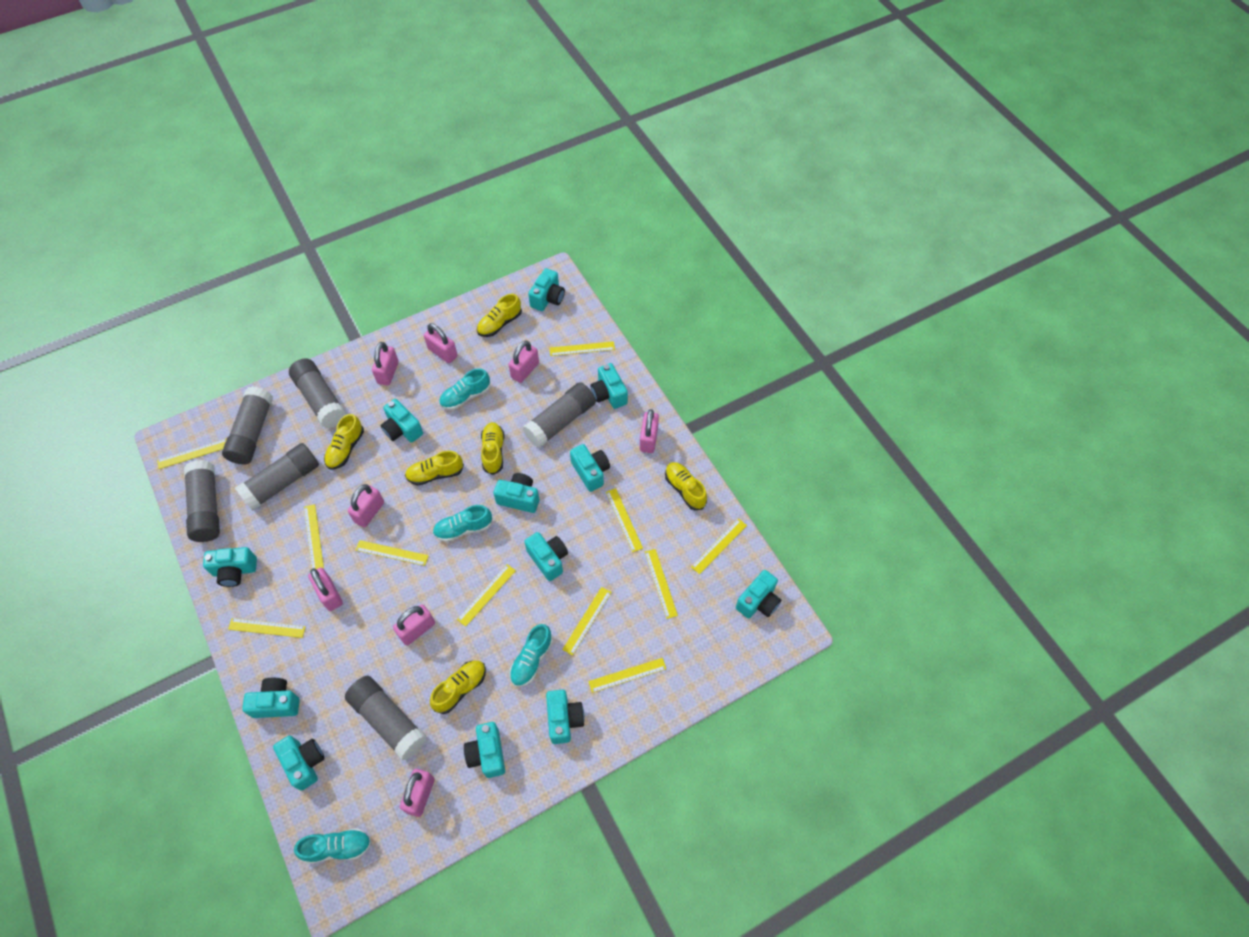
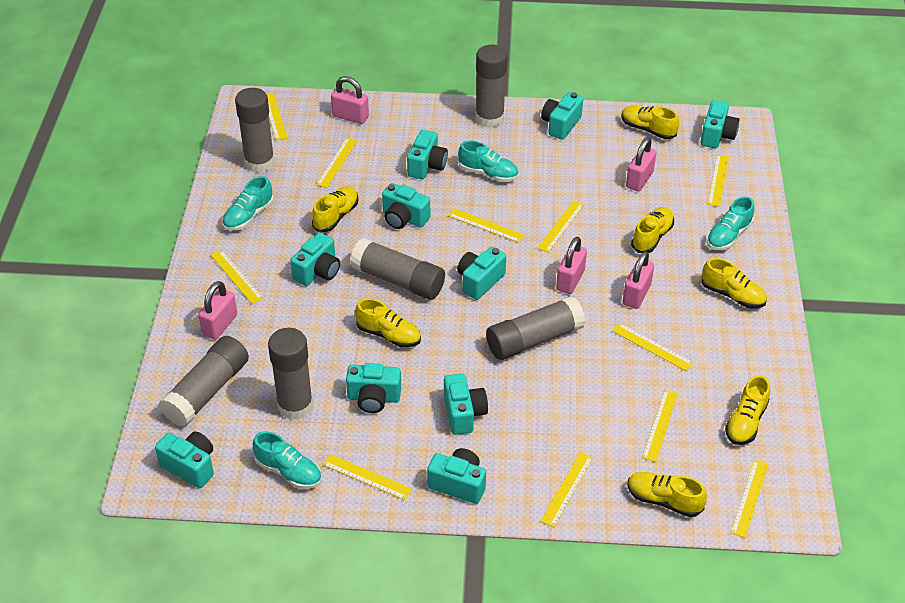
pink padlock: 8 -> 5
turquoise camera: 12 -> 10
yellow shoe: 6 -> 7

